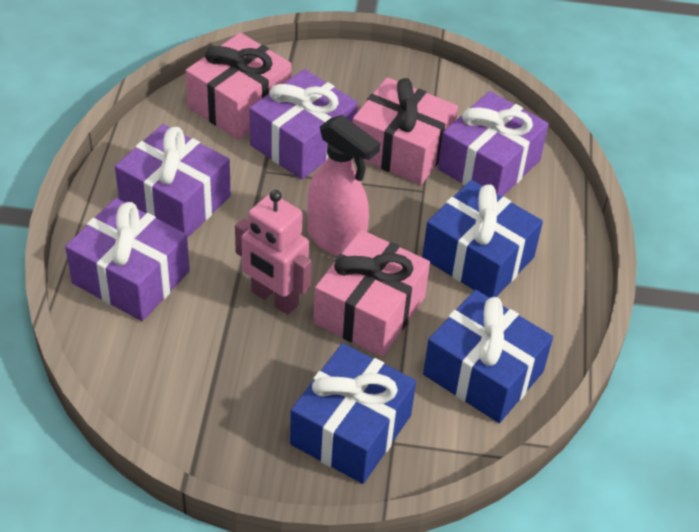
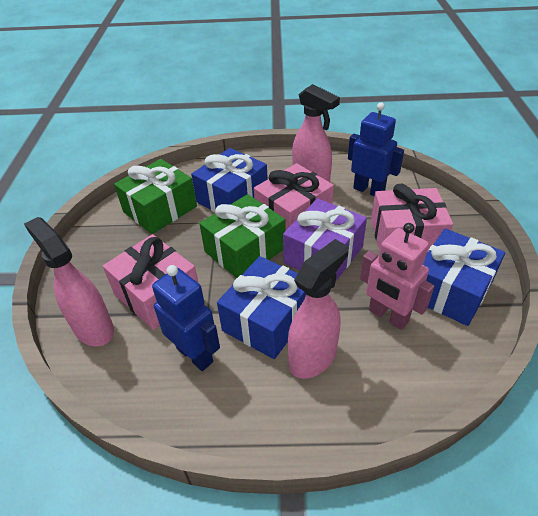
blue robot: 0 -> 2
green gift: 0 -> 2
pink spray bottle: 1 -> 3
purple gift: 4 -> 1

